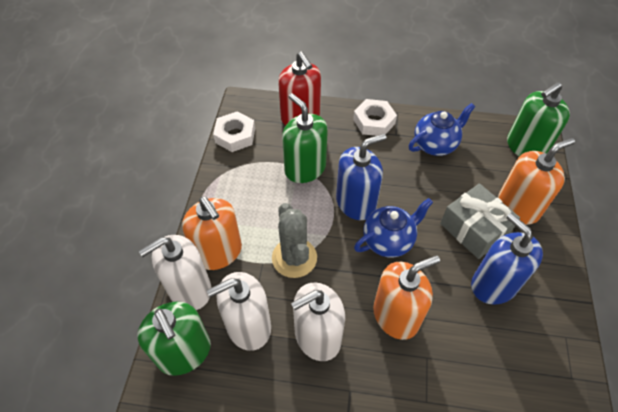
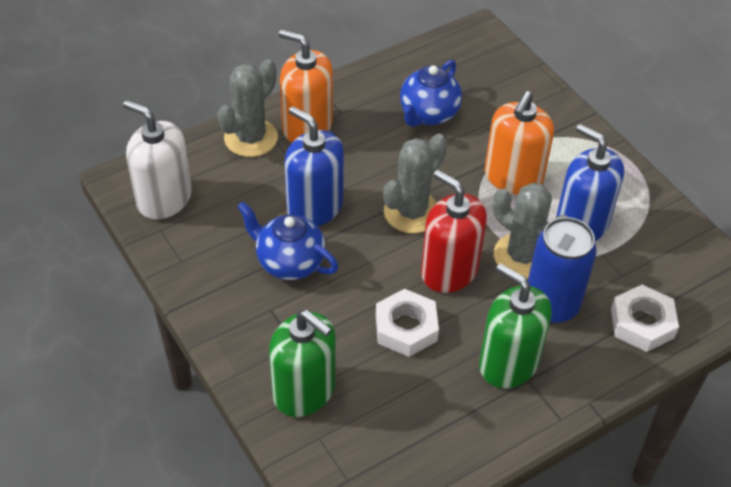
blue can: 0 -> 1
green soap dispenser: 3 -> 2
grey cactus: 1 -> 3
grey gift: 1 -> 0
orange soap dispenser: 3 -> 2
white soap dispenser: 3 -> 1

